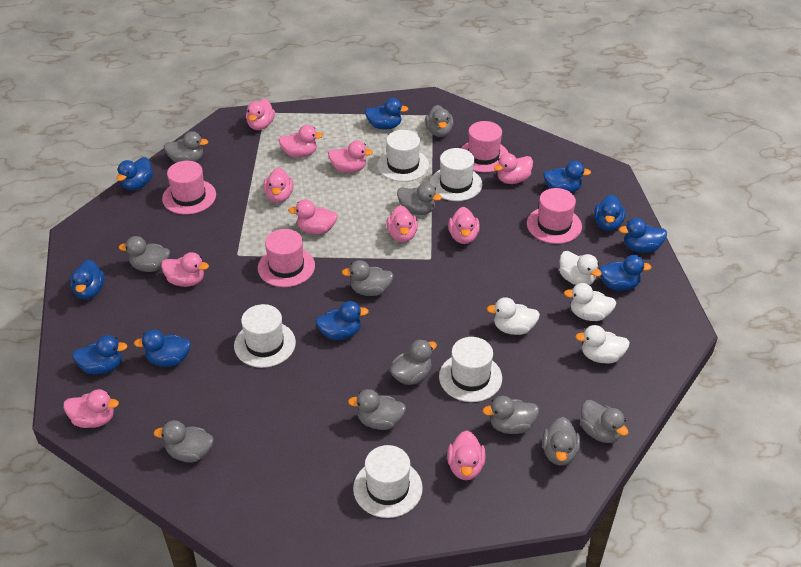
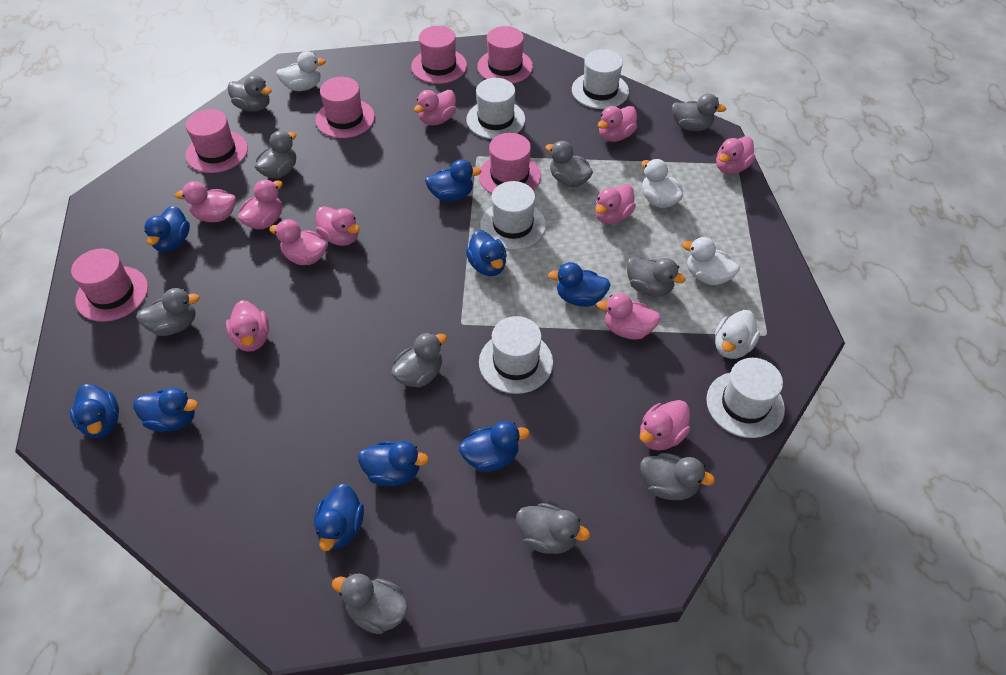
blue duck: 10 -> 9
grey duck: 11 -> 10
pink hat: 4 -> 6

